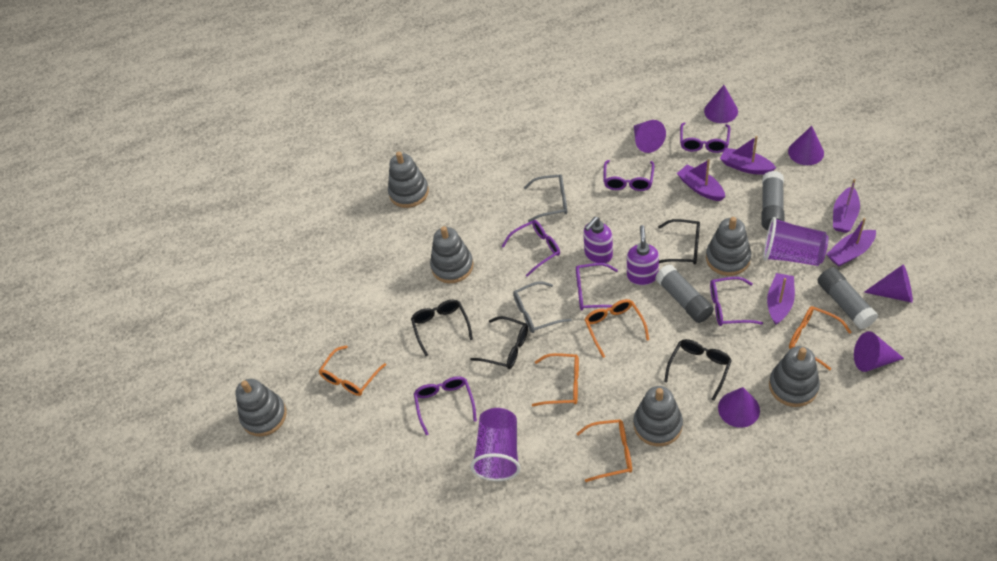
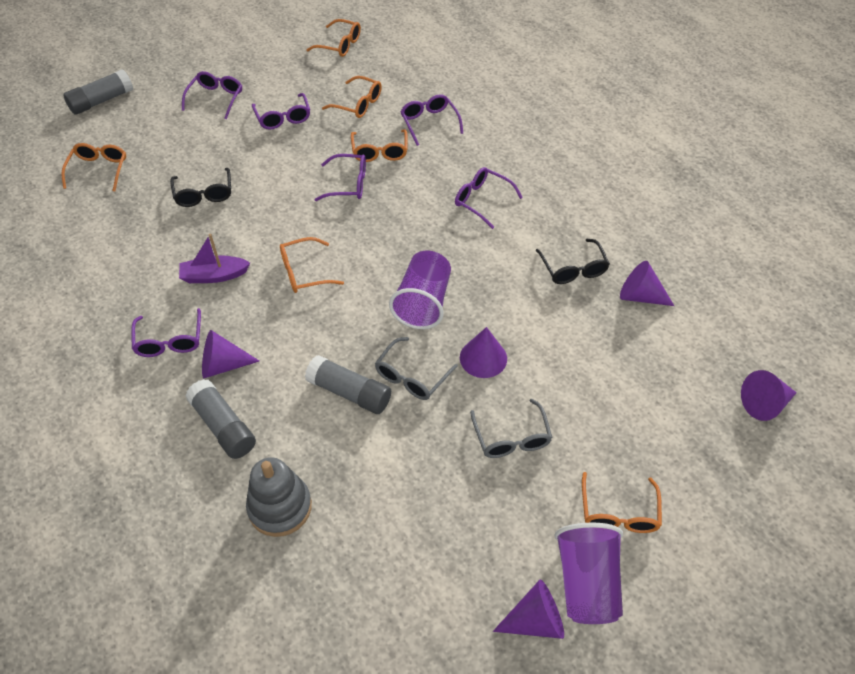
black glasses: 4 -> 2
grey stacking toy: 6 -> 1
orange glasses: 5 -> 6
purple boat: 5 -> 1
purple cone: 6 -> 5
purple soap dispenser: 2 -> 0

